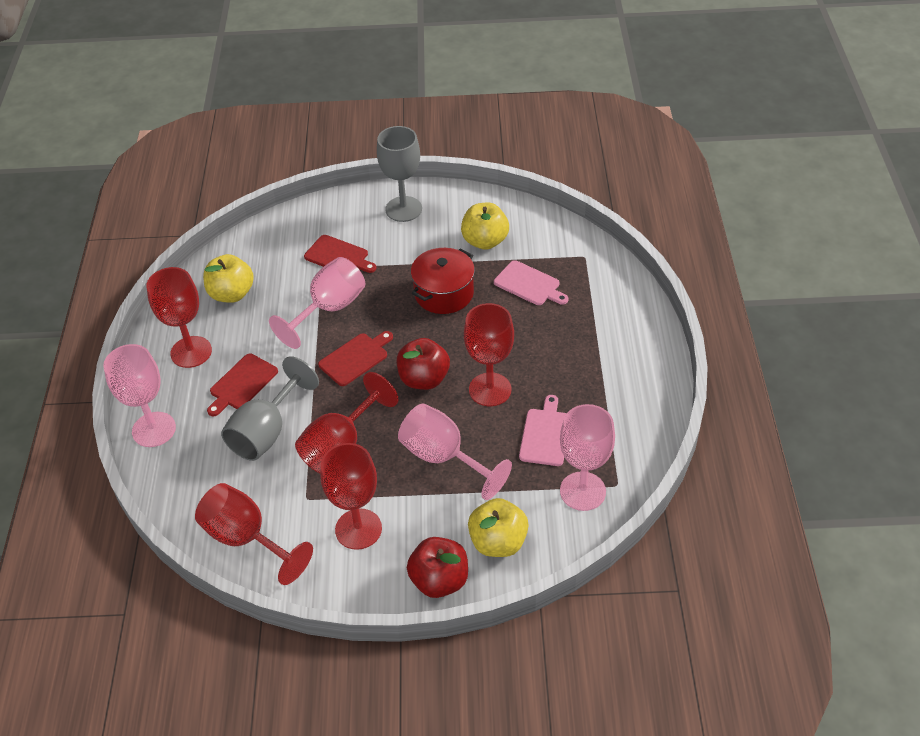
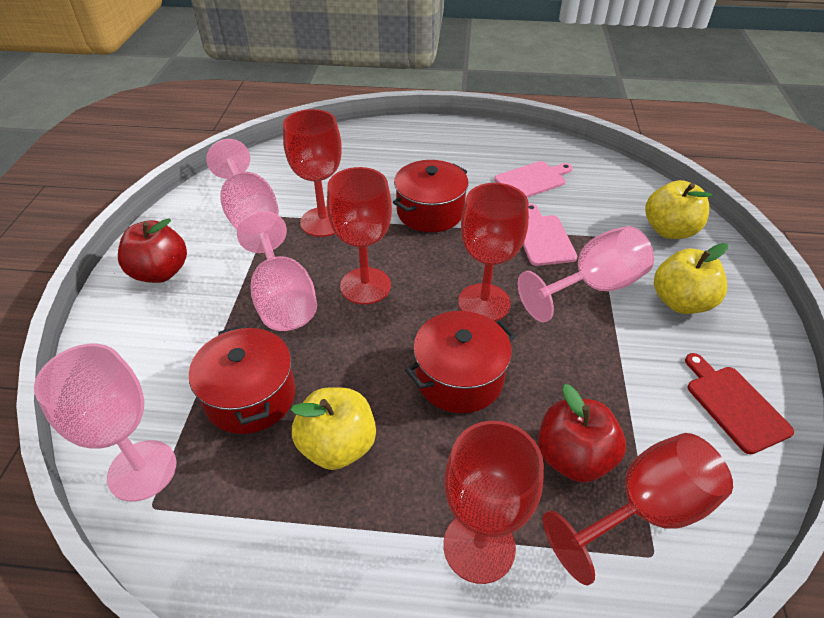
grey goblet: 2 -> 0
red cutting board: 3 -> 1
red pot: 1 -> 3

